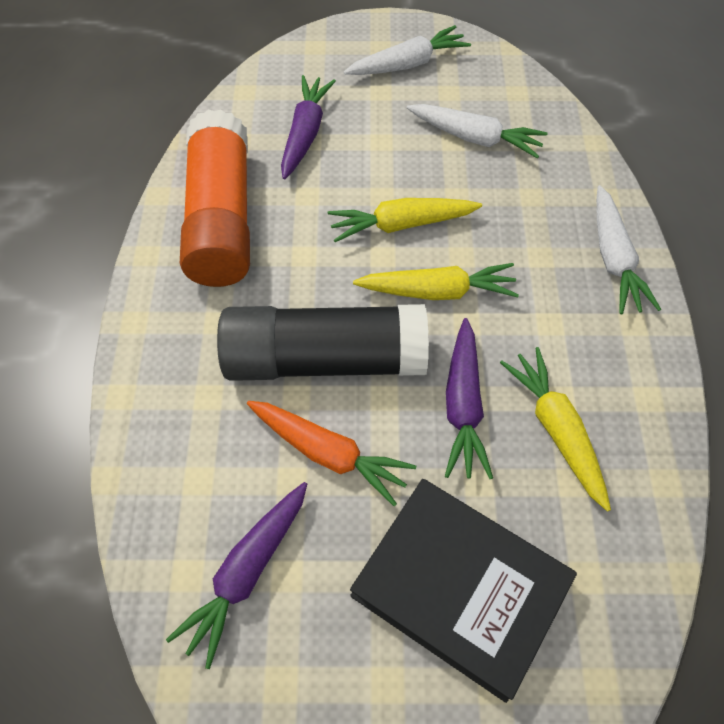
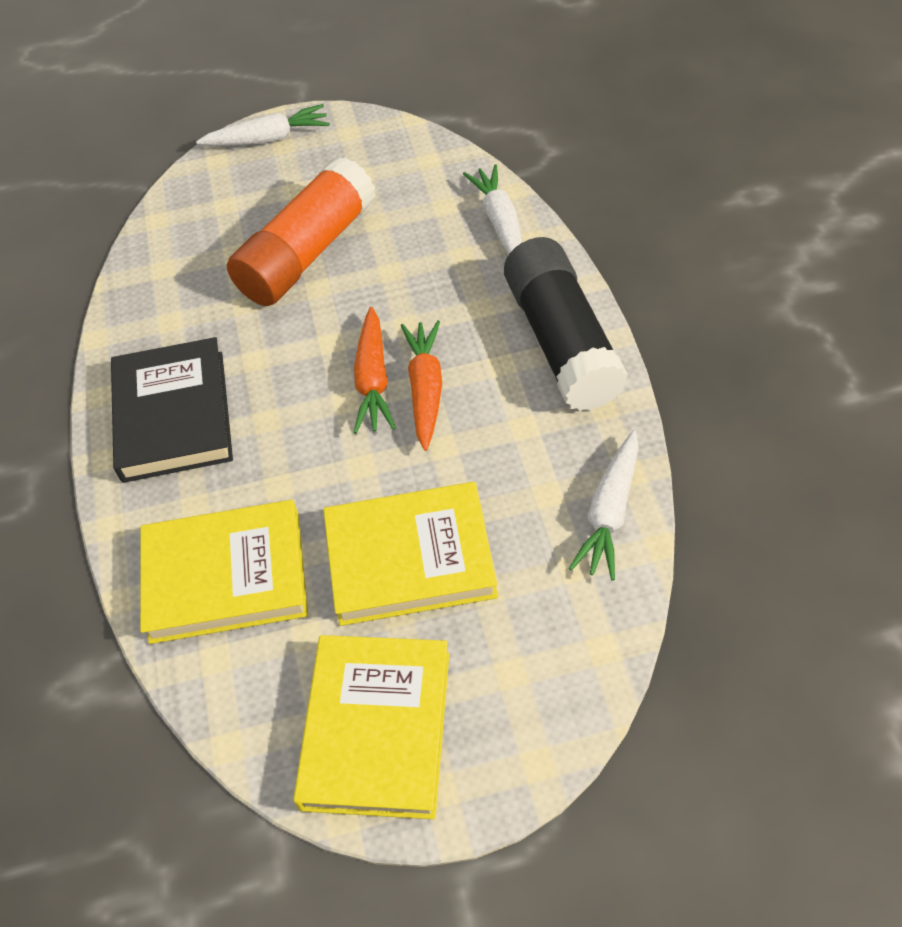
orange carrot: 1 -> 2
purple carrot: 3 -> 0
yellow book: 0 -> 3
yellow carrot: 3 -> 0

